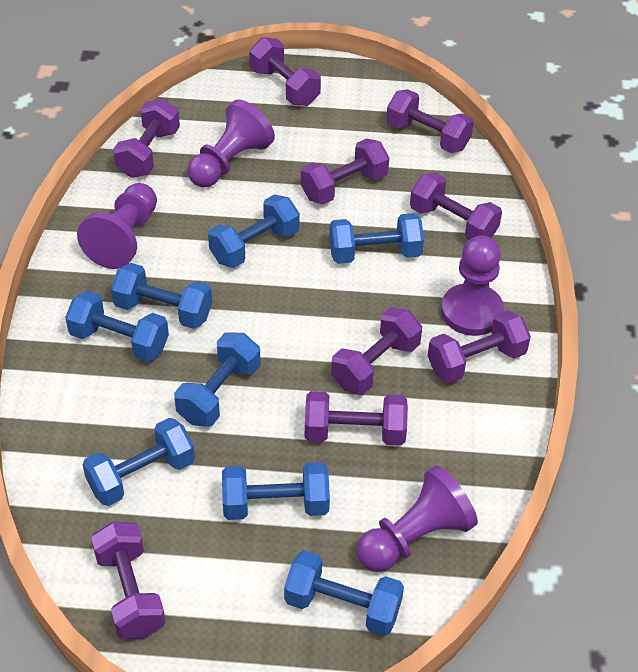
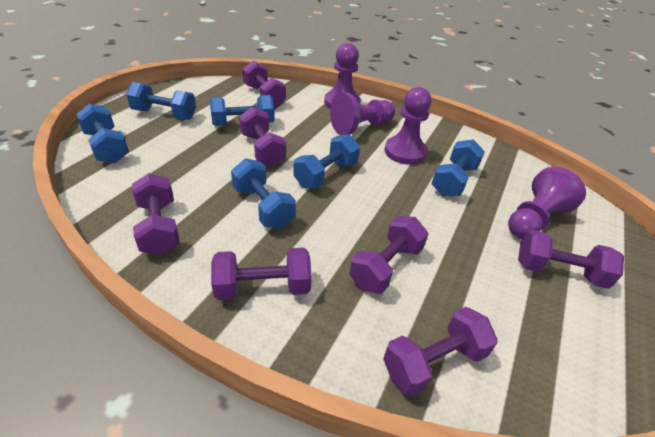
blue dumbbell: 8 -> 6
purple dumbbell: 9 -> 7

